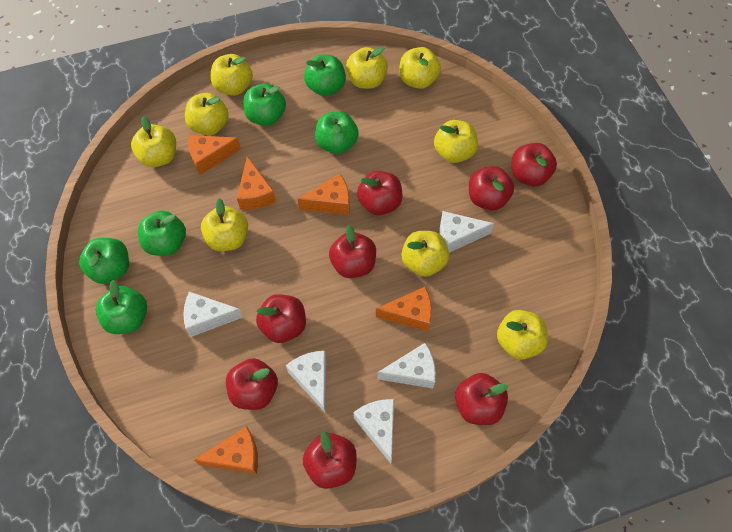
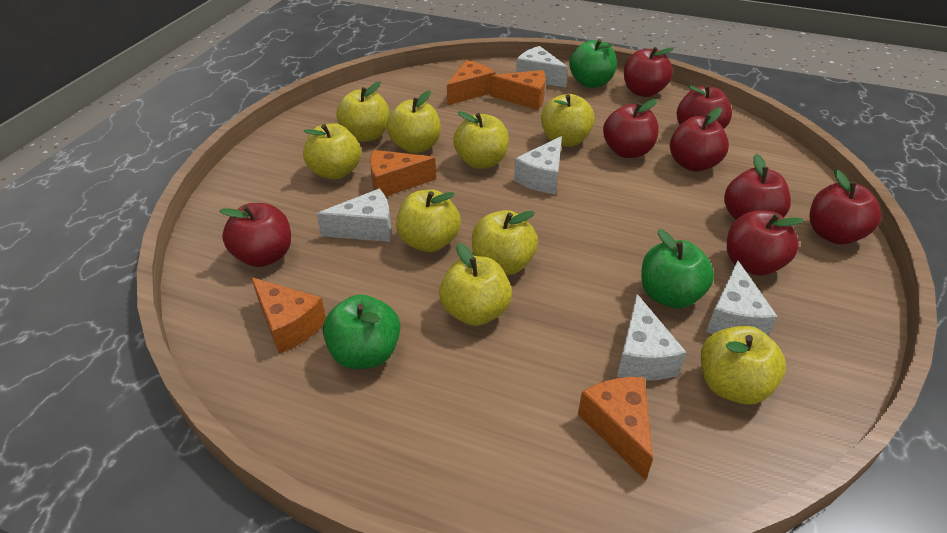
green apple: 6 -> 3

